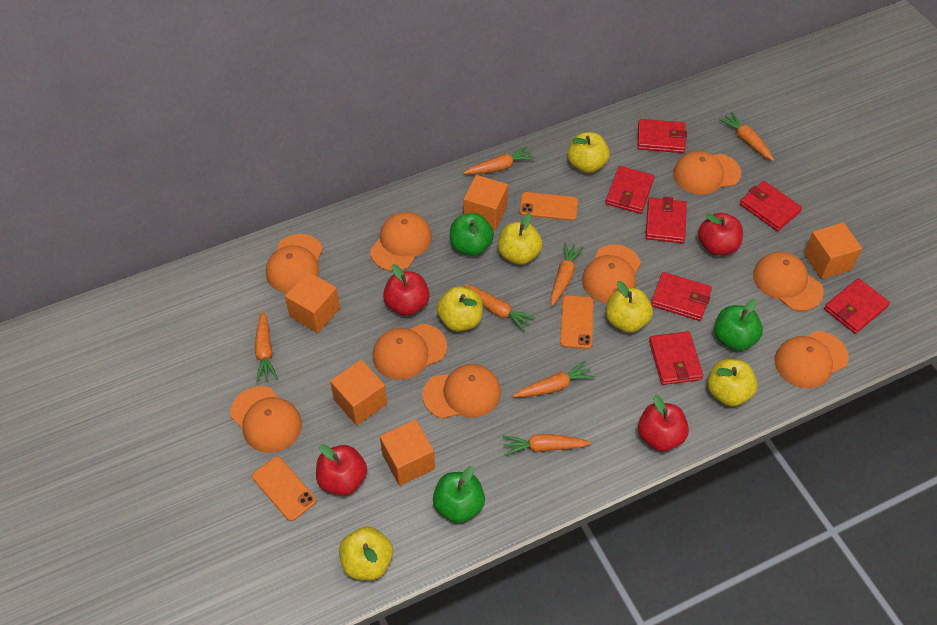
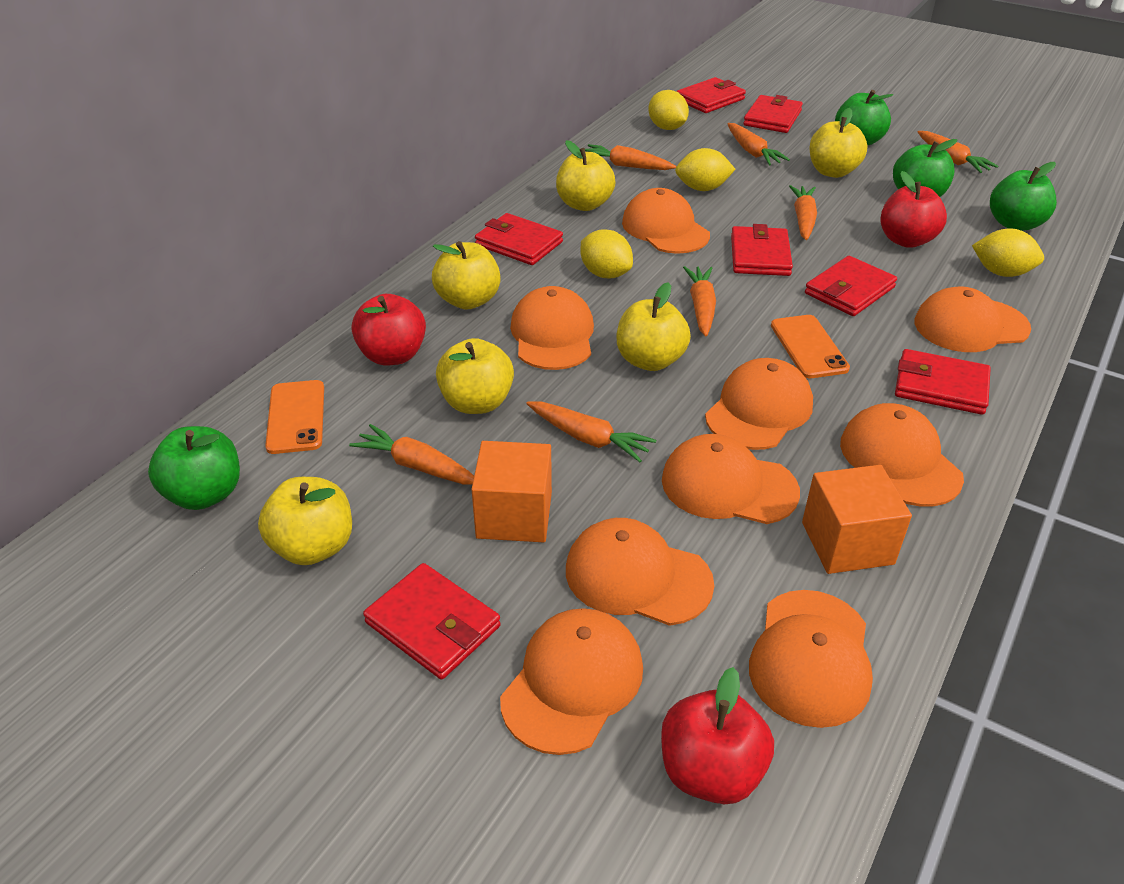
green apple: 3 -> 4
orange cube: 5 -> 2
orange phone: 3 -> 2
red apple: 4 -> 3
yellow lemon: 0 -> 4

